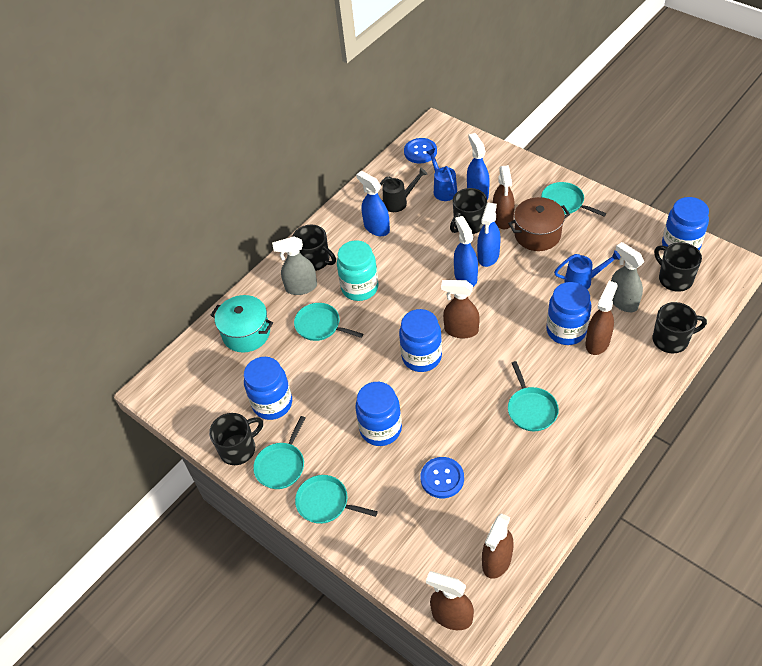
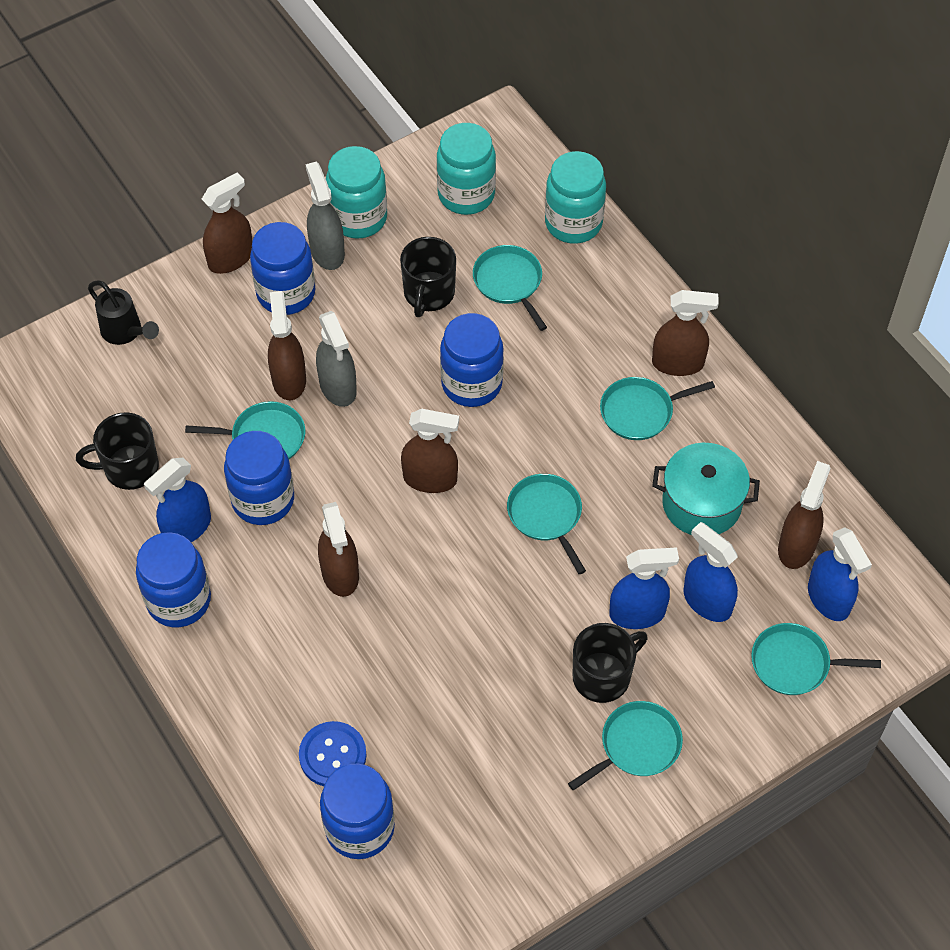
black mug: 5 -> 3
blue button: 2 -> 1
blue watering can: 2 -> 0
brown pot: 1 -> 0
brown spray bottle: 5 -> 6
turquoise jar: 1 -> 3
turquoise pan: 5 -> 6

